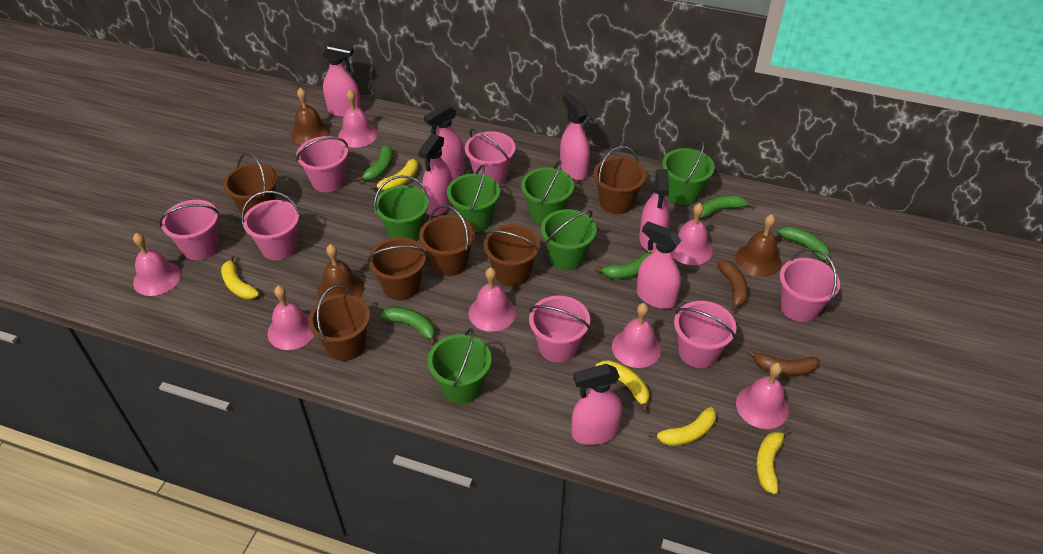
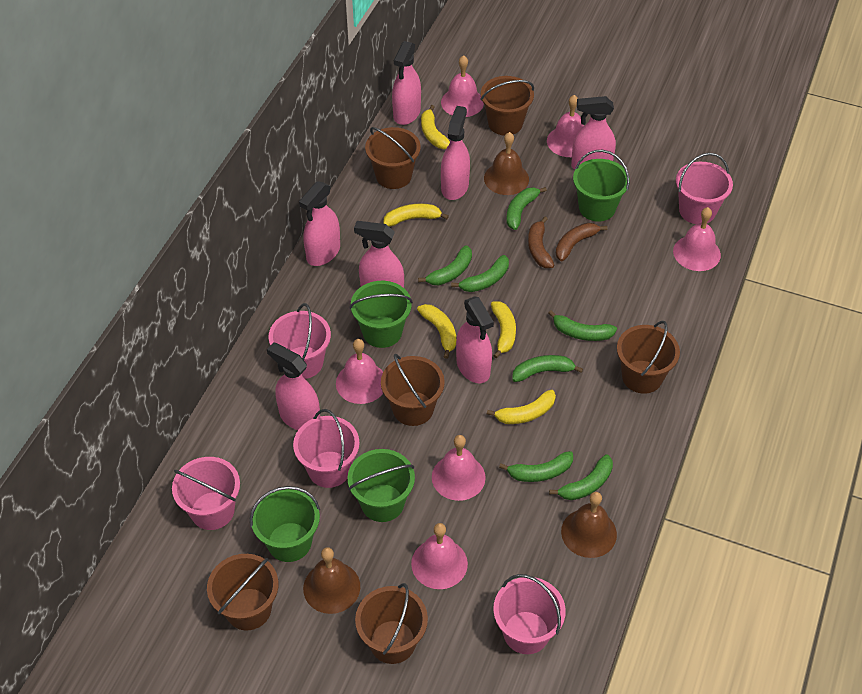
green banana: 5 -> 7
green bucket: 6 -> 4
pink bell: 7 -> 6
pink bucket: 7 -> 5

